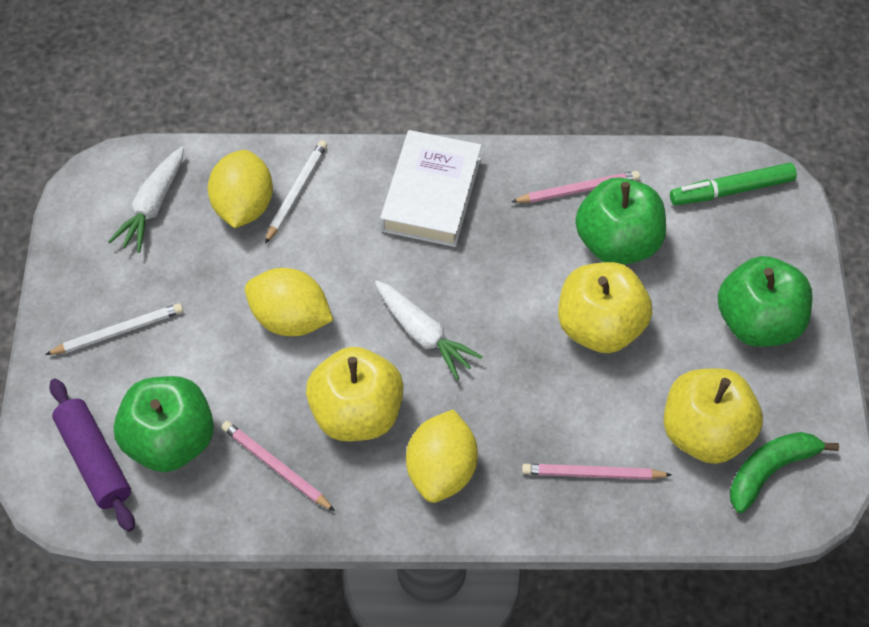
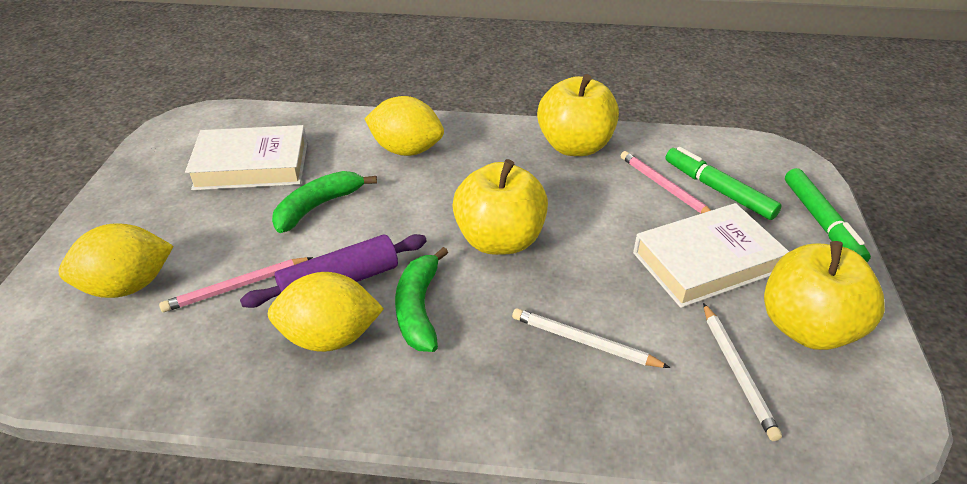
green apple: 3 -> 0
green banana: 1 -> 2
green marker: 1 -> 2
pink pencil: 3 -> 2
white book: 1 -> 2
white carrot: 2 -> 0

